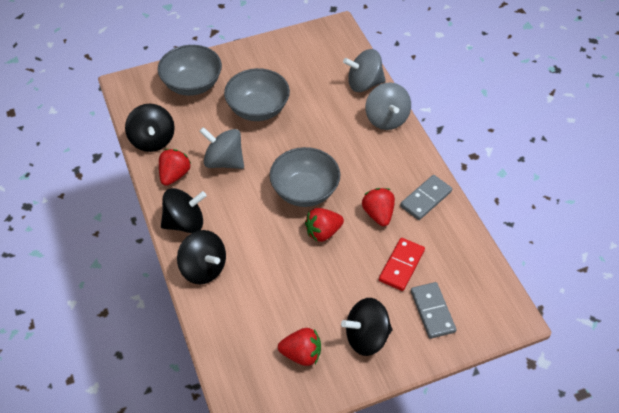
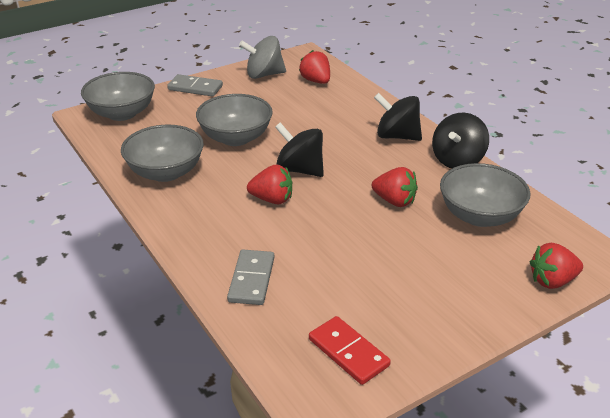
black spinning top: 4 -> 3
grey bowl: 3 -> 4
grey spinning top: 3 -> 1

